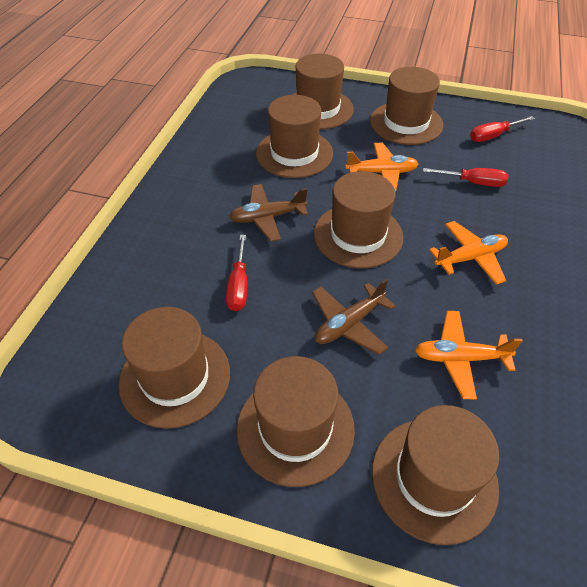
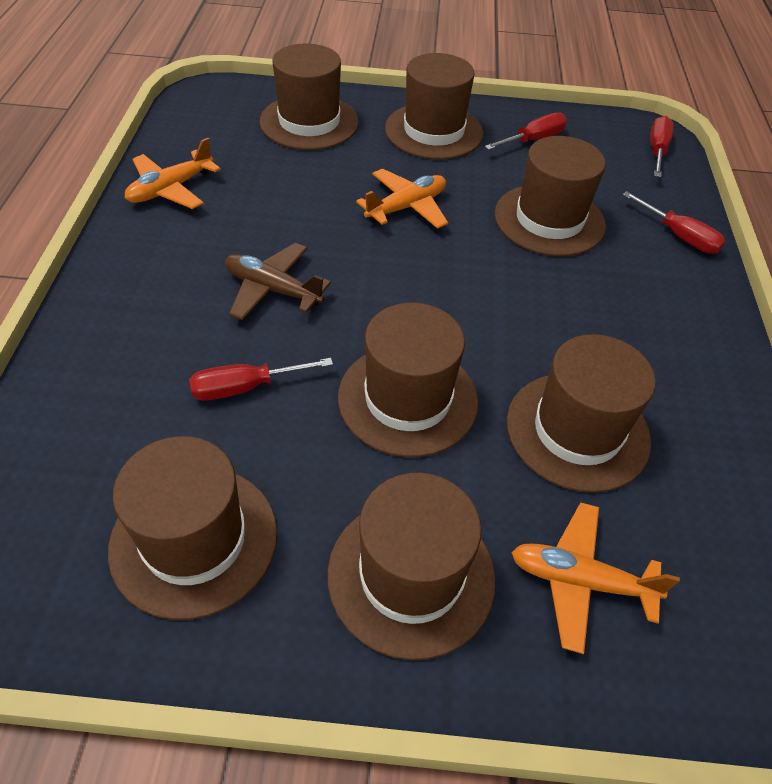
brown plane: 2 -> 1
red screwdriver: 3 -> 4

